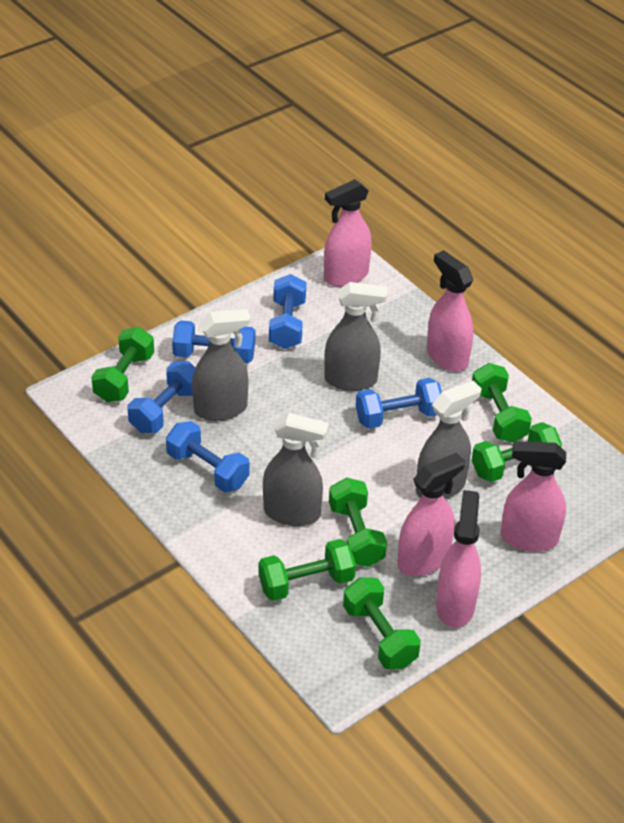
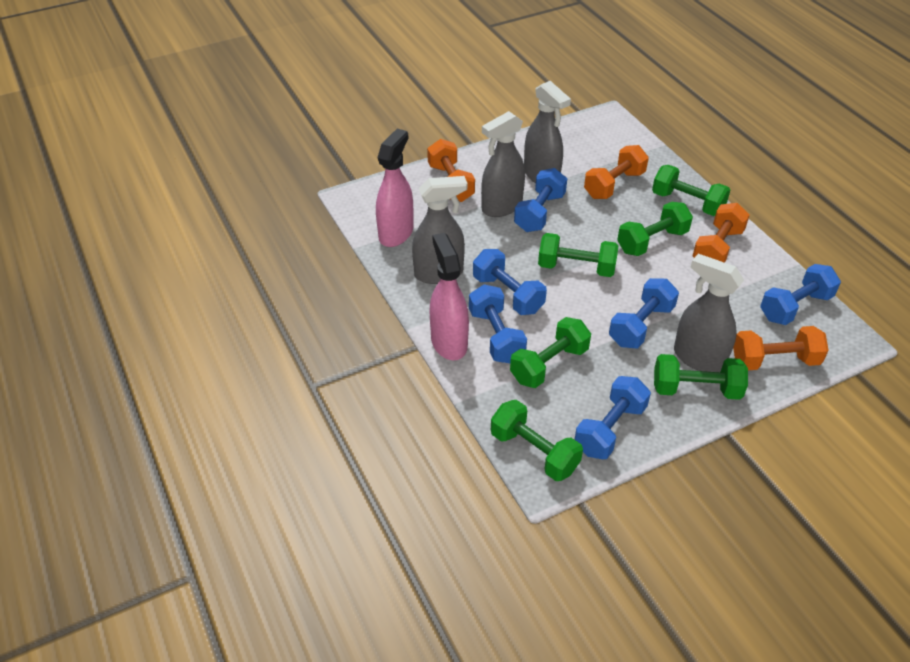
blue dumbbell: 5 -> 6
orange dumbbell: 0 -> 4
pink spray bottle: 5 -> 2

